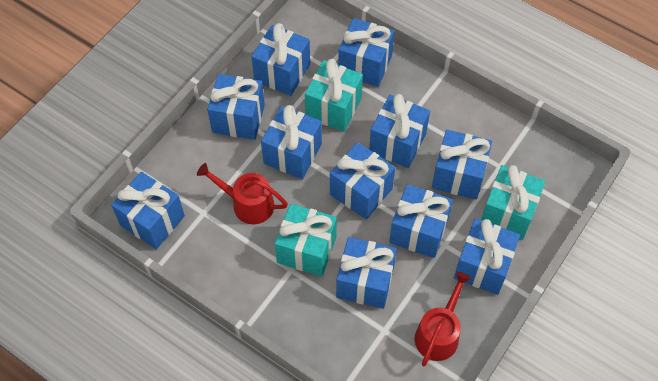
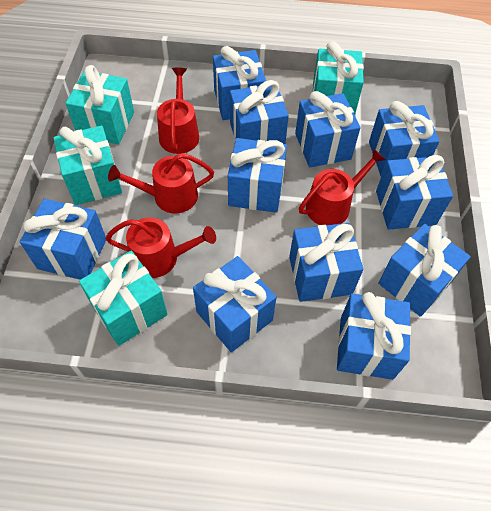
red watering can: 2 -> 4
turquoise gift: 3 -> 4

